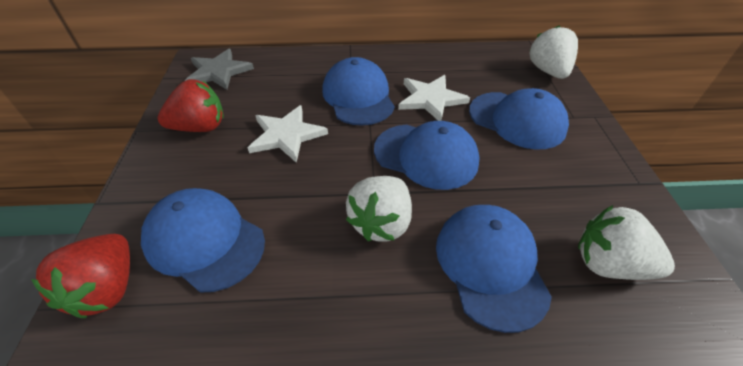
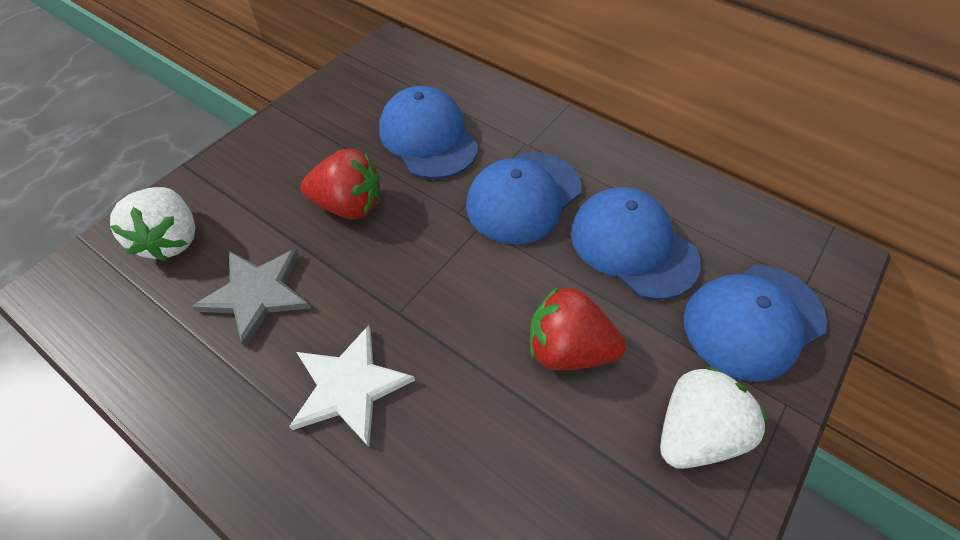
blue cap: 5 -> 4
white star: 2 -> 1
white strawberry: 3 -> 2

